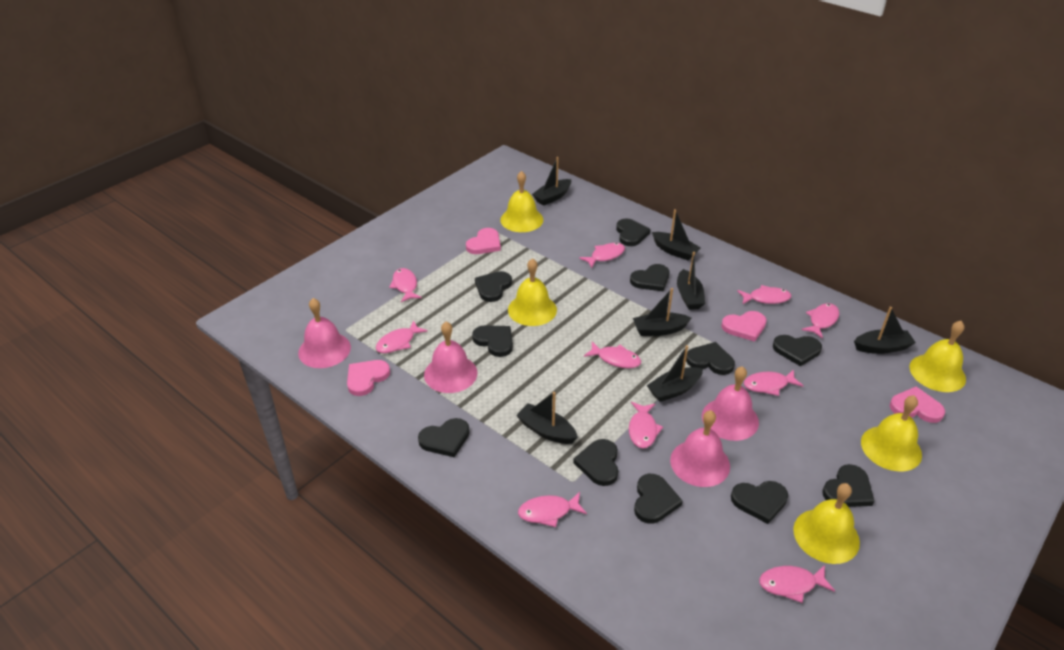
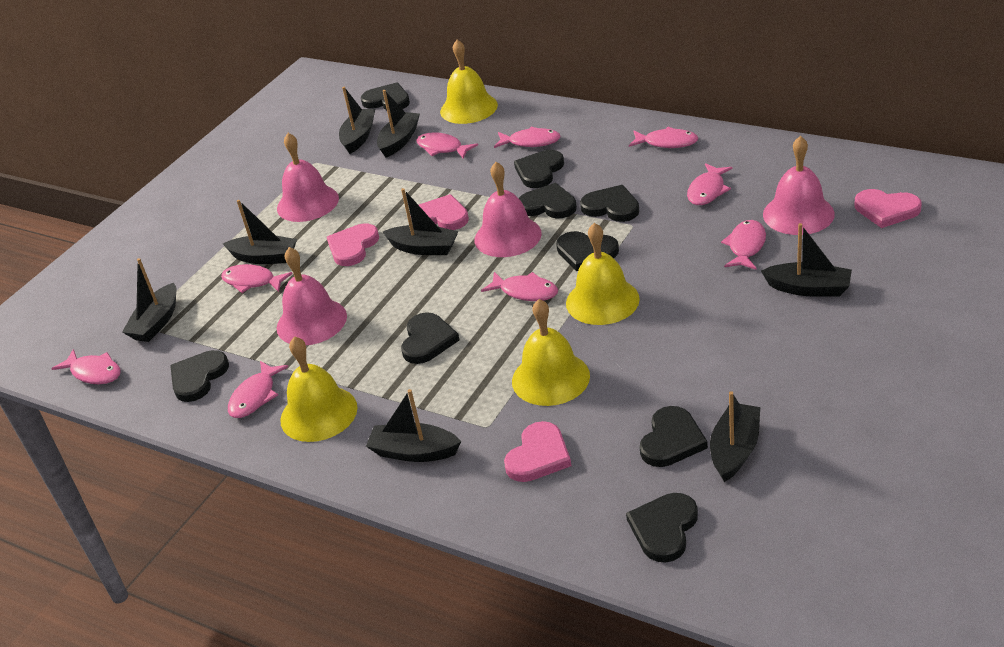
black boat: 7 -> 8
black heart: 11 -> 9
pink fish: 10 -> 9
yellow bell: 5 -> 4

